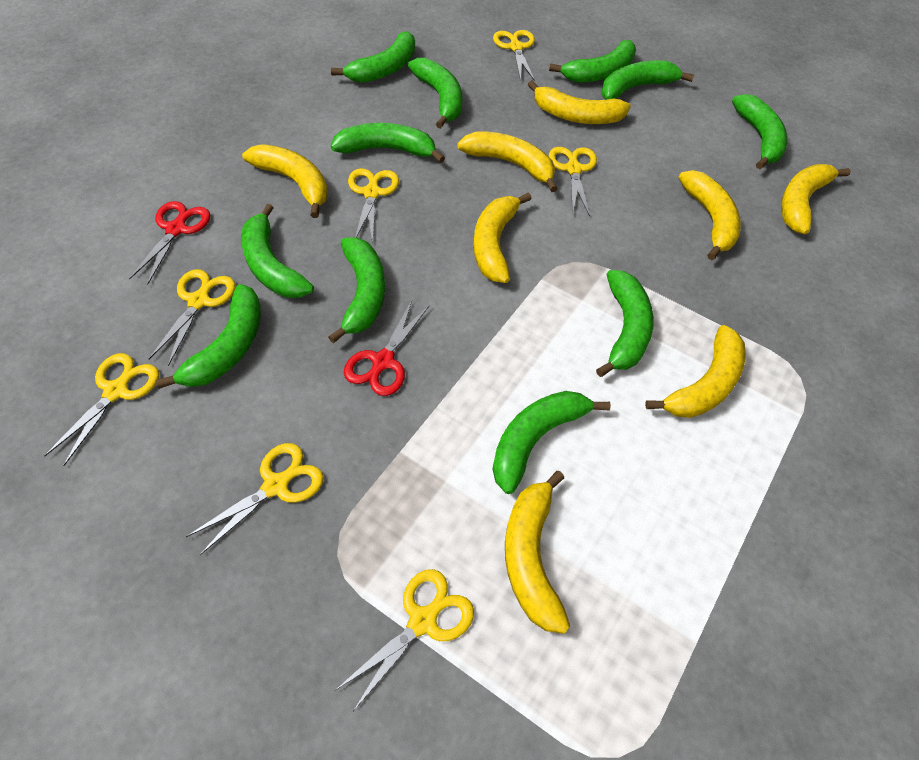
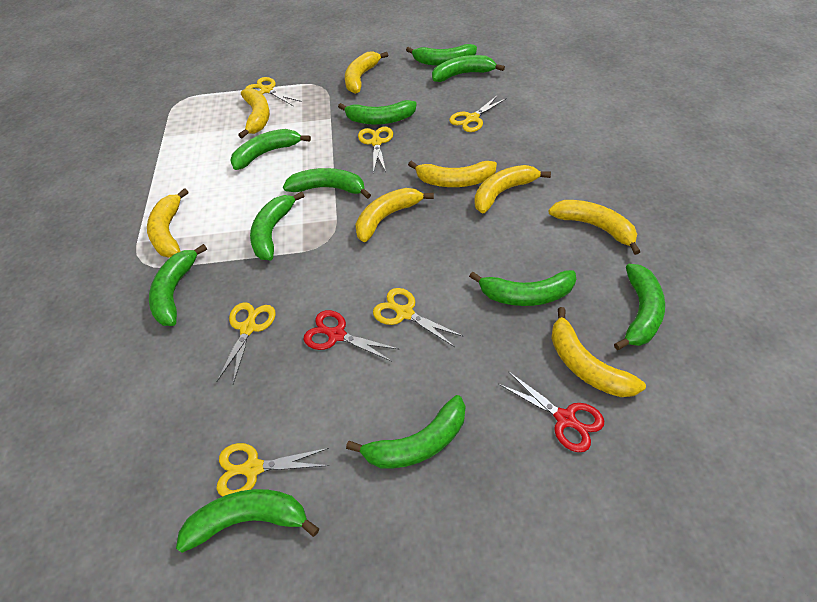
yellow scissors: 7 -> 6

